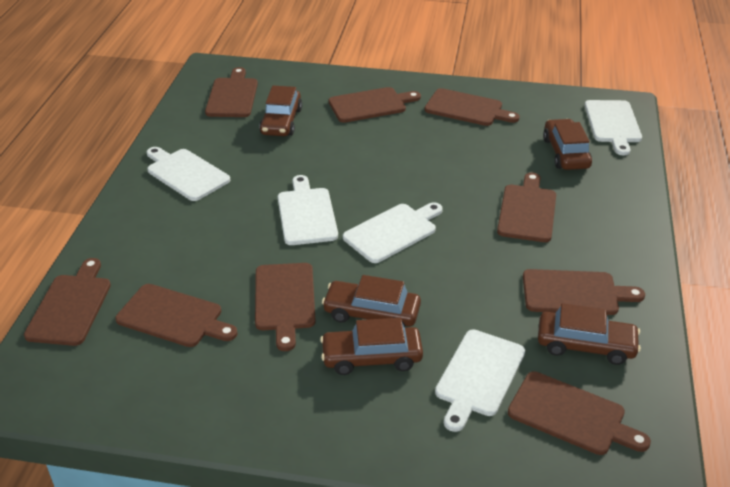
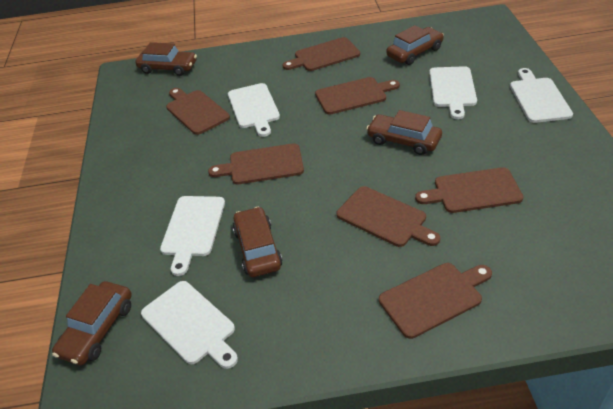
brown cutting board: 9 -> 7

